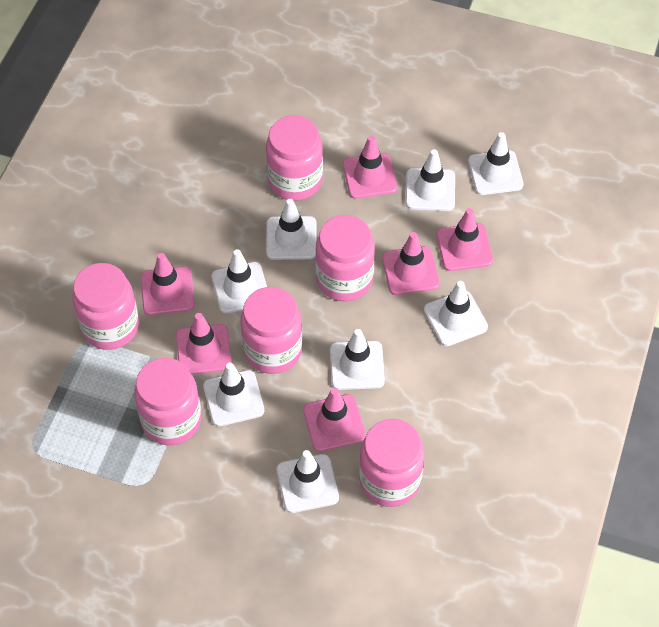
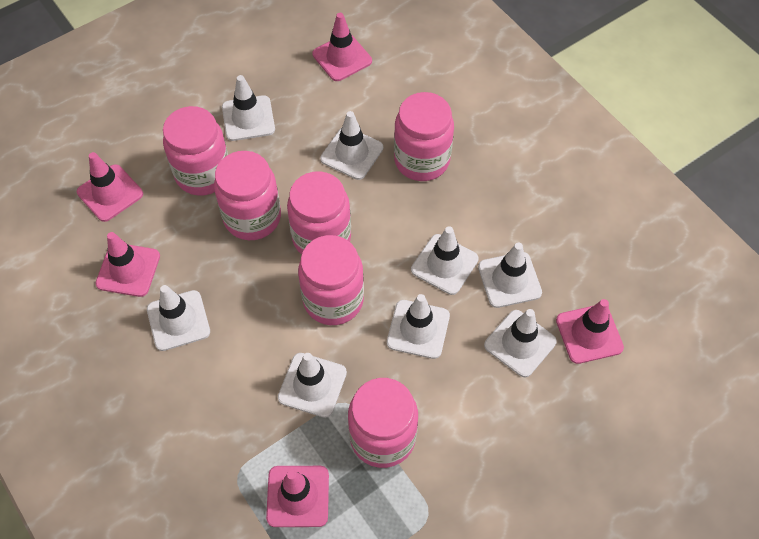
pink traffic cone: 6 -> 5

